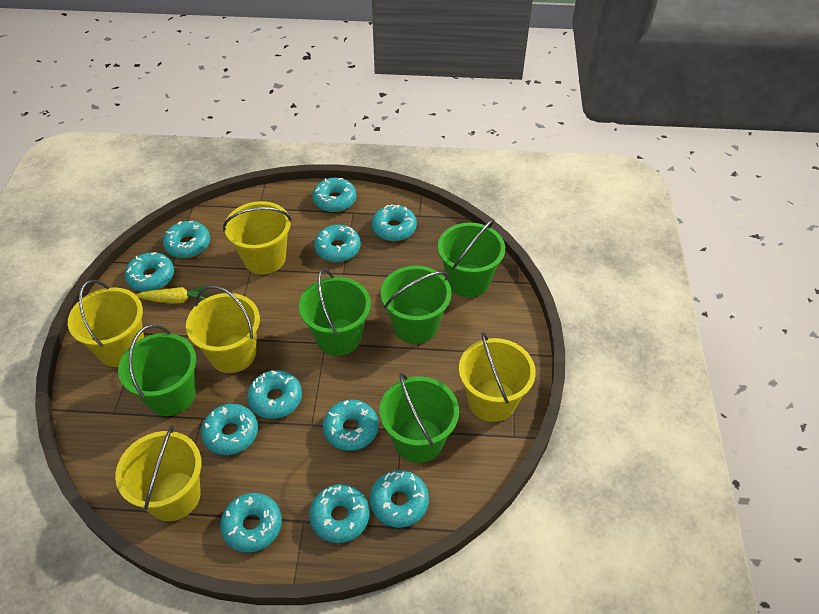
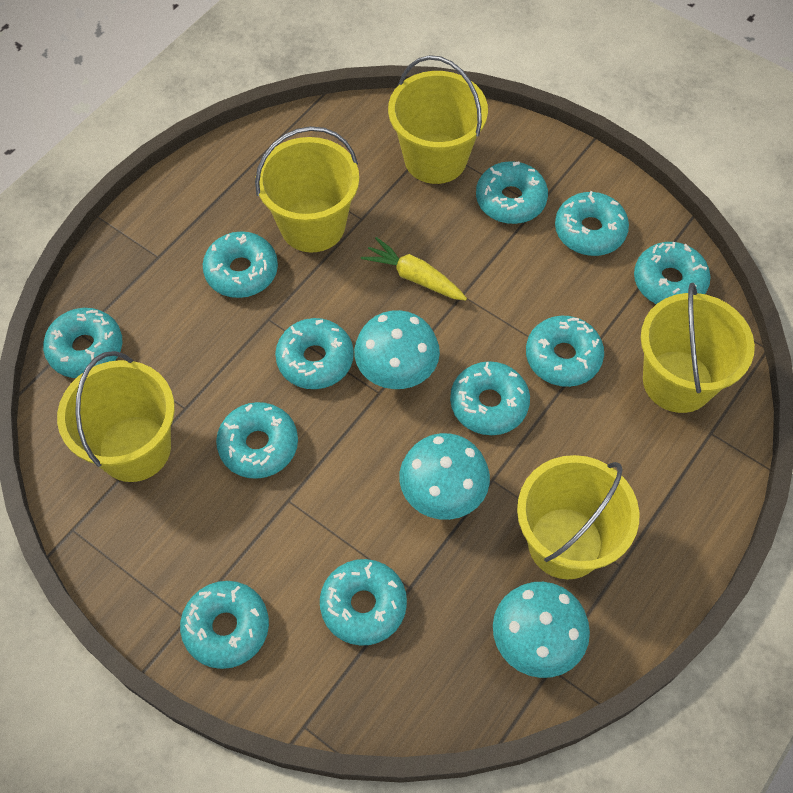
green bucket: 5 -> 0
turquoise mushroom: 0 -> 3

